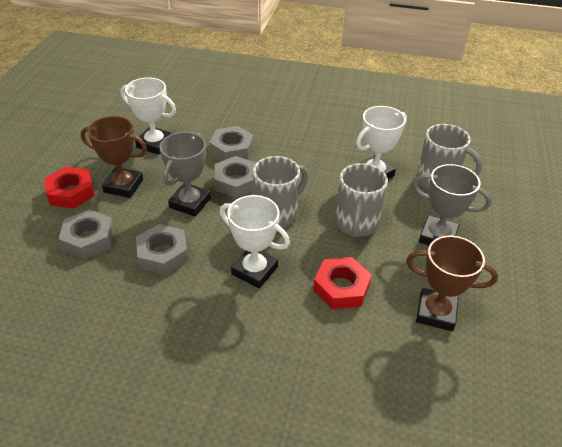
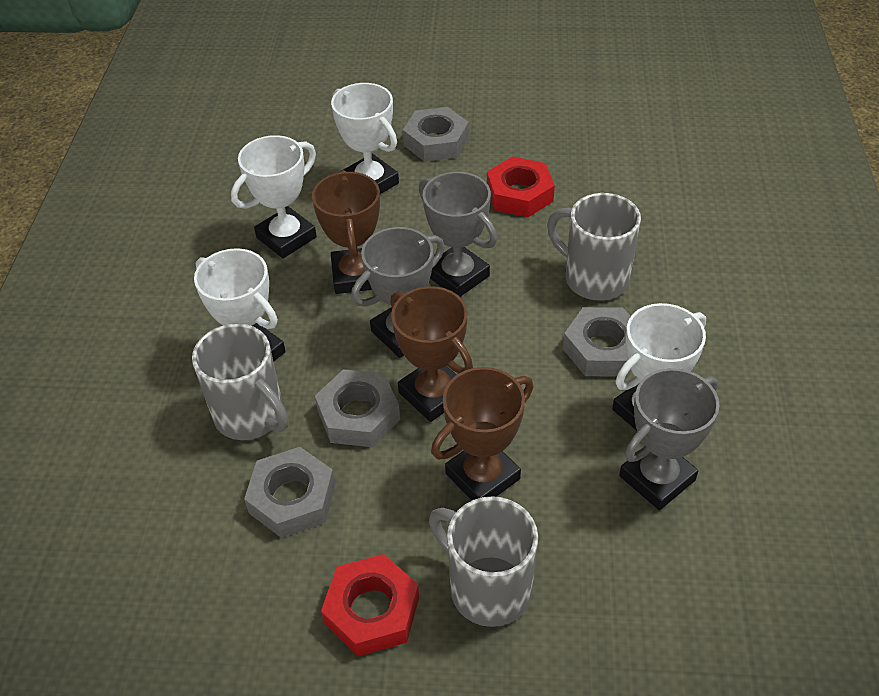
brown trophy: 2 -> 3
grey trophy: 2 -> 3
white trophy: 3 -> 4

